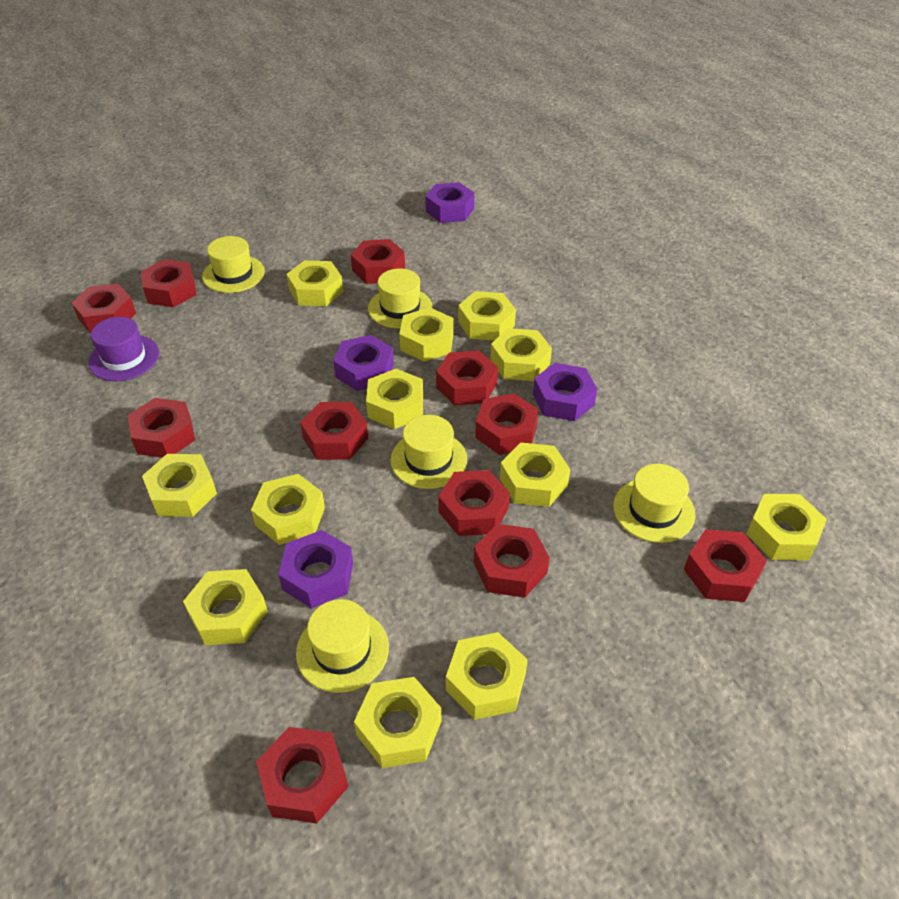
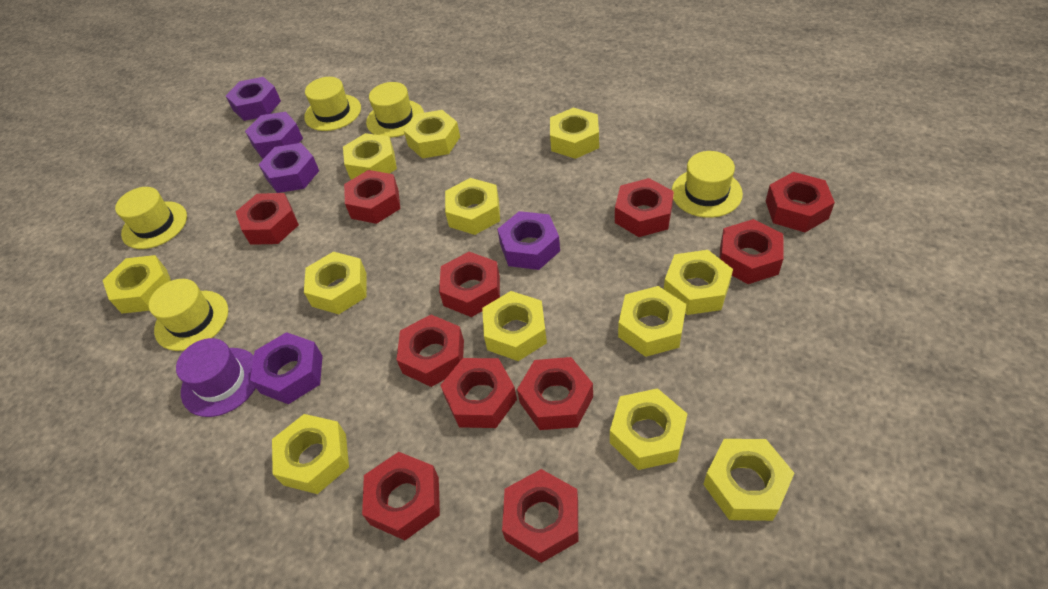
purple nut: 4 -> 5

